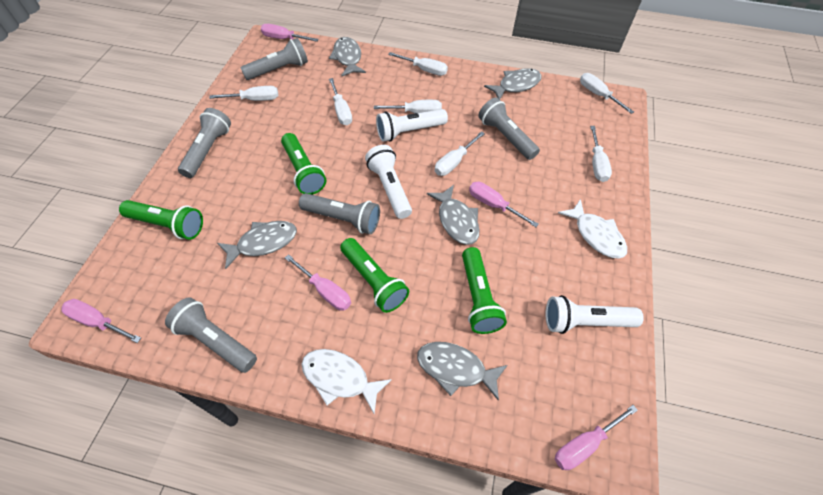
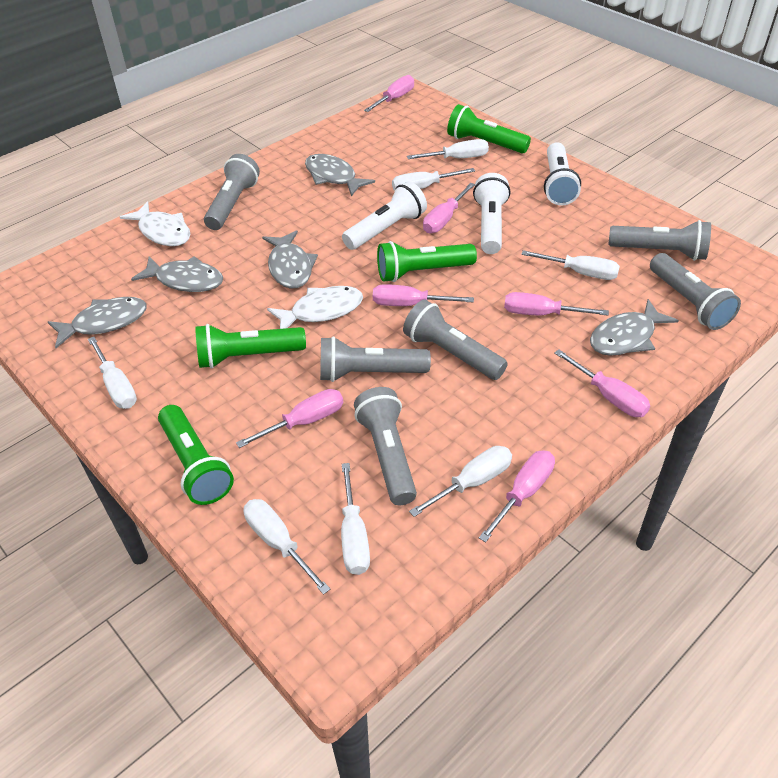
grey flashlight: 5 -> 6
pink screwdriver: 5 -> 7

